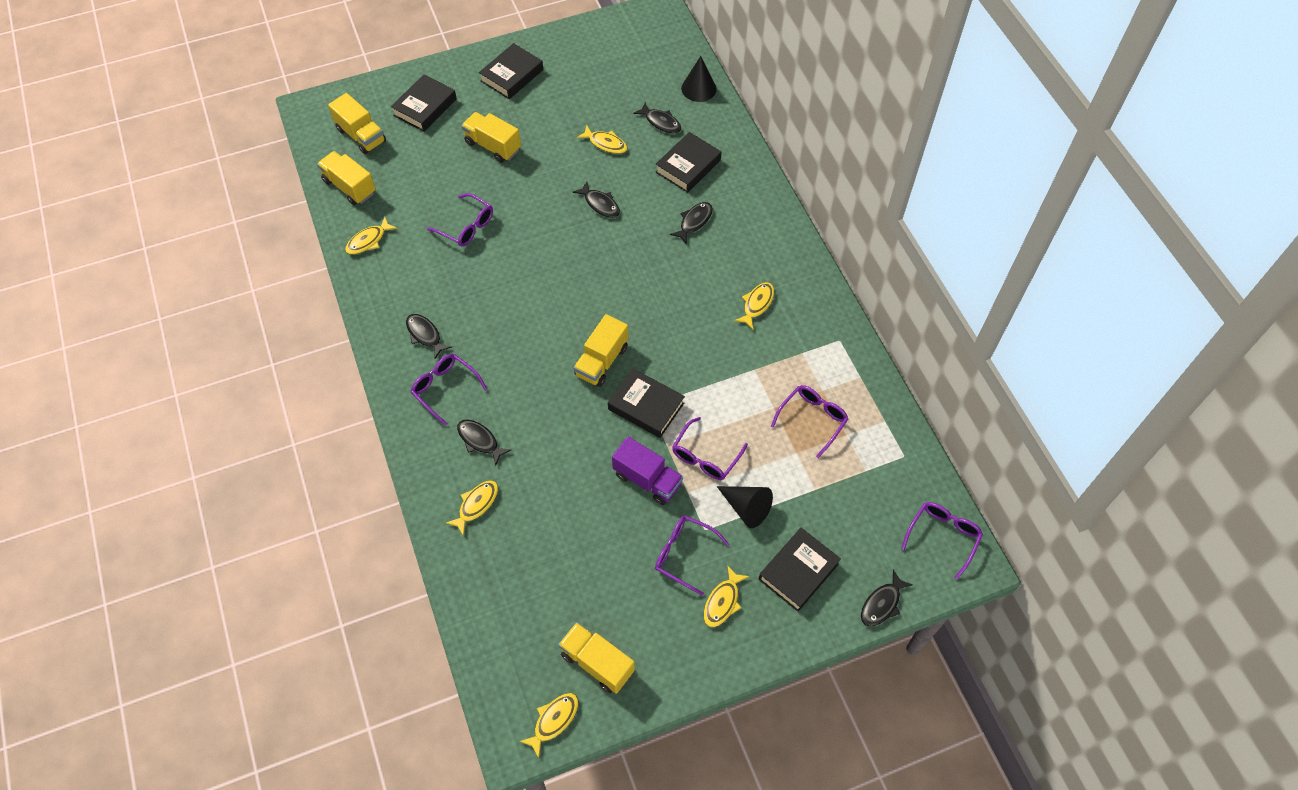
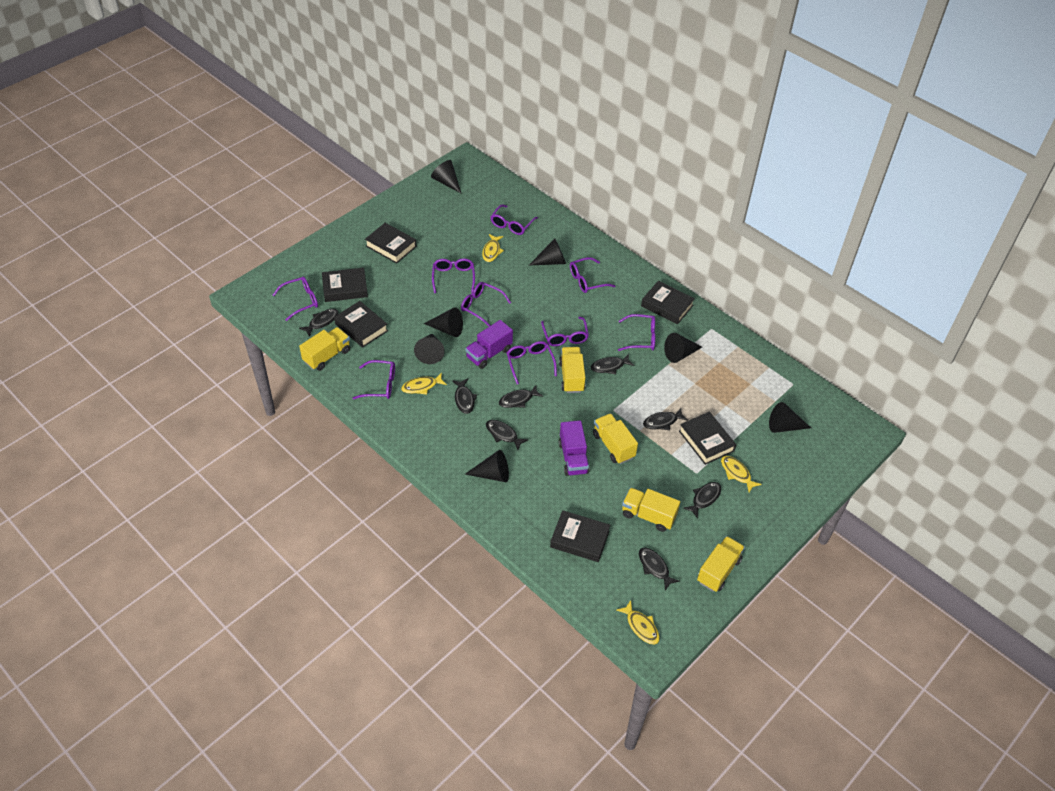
black book: 5 -> 6
black cone: 2 -> 7
black fish: 6 -> 8
purple glasses: 6 -> 9
purple truck: 1 -> 2
yellow fish: 6 -> 4

